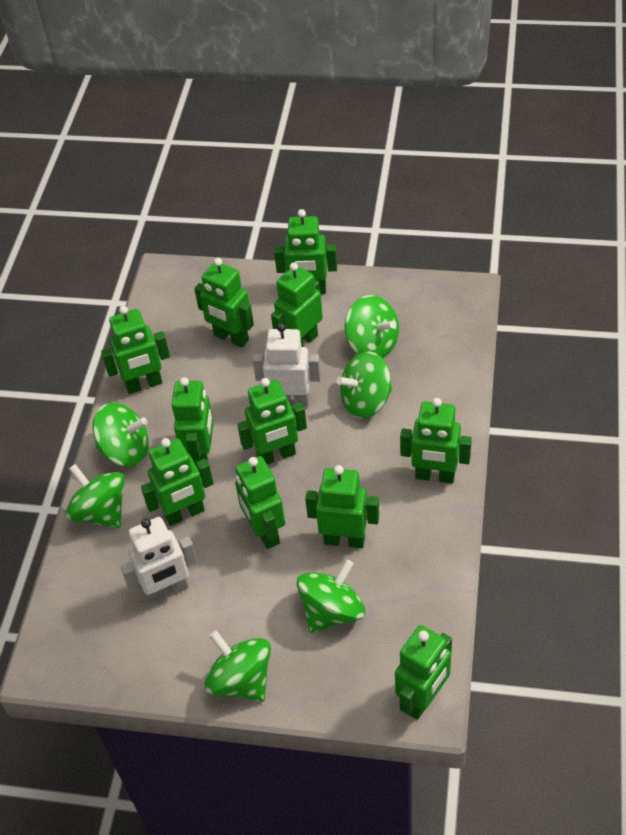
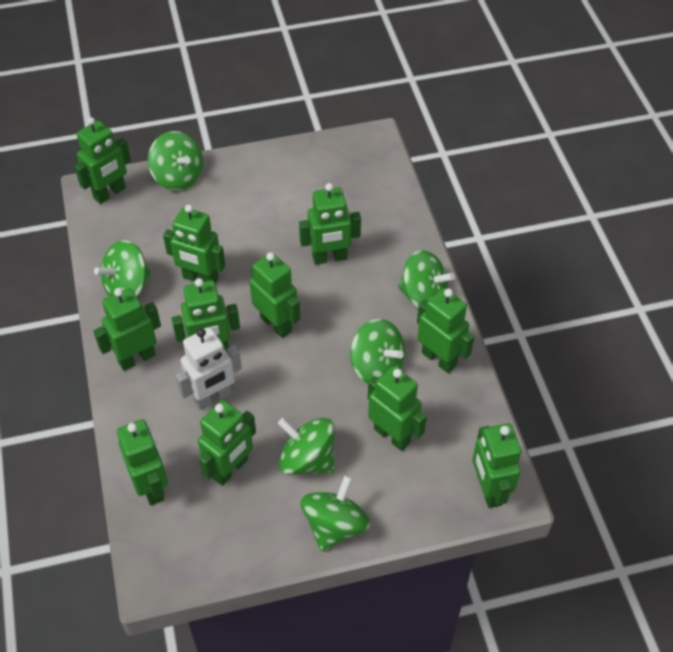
white robot: 2 -> 1

